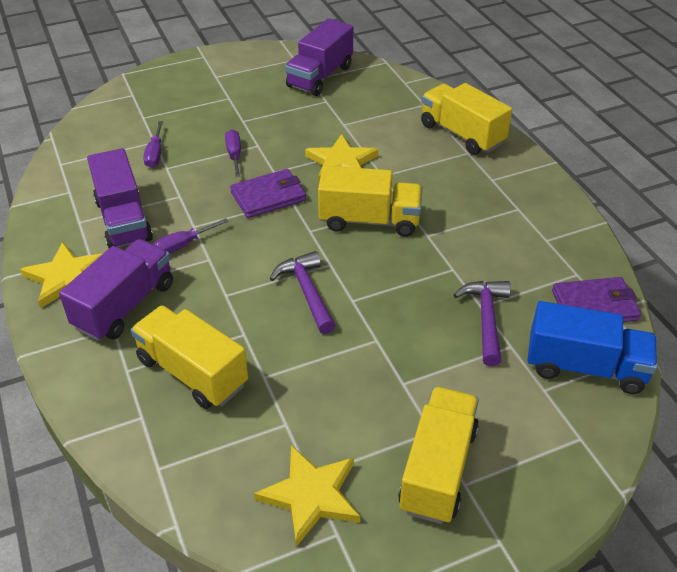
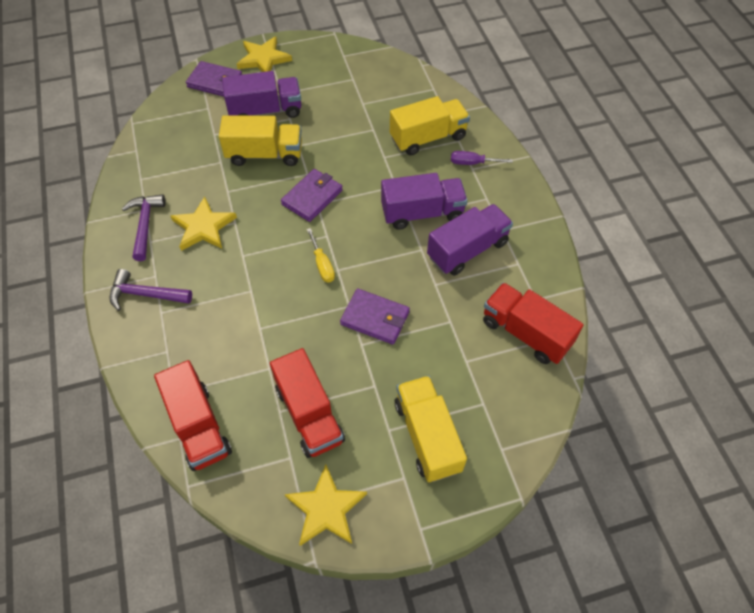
blue truck: 1 -> 0
purple screwdriver: 3 -> 1
purple wallet: 2 -> 3
red truck: 0 -> 3
yellow screwdriver: 0 -> 1
yellow truck: 4 -> 3

